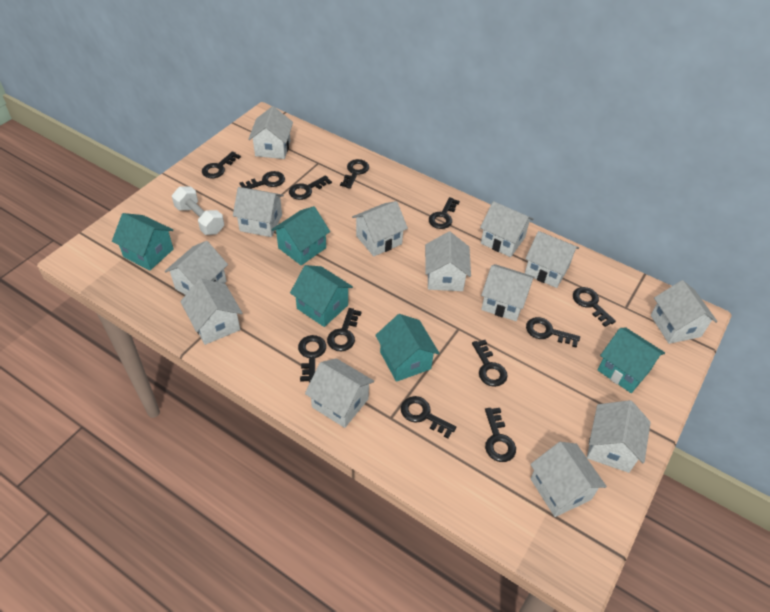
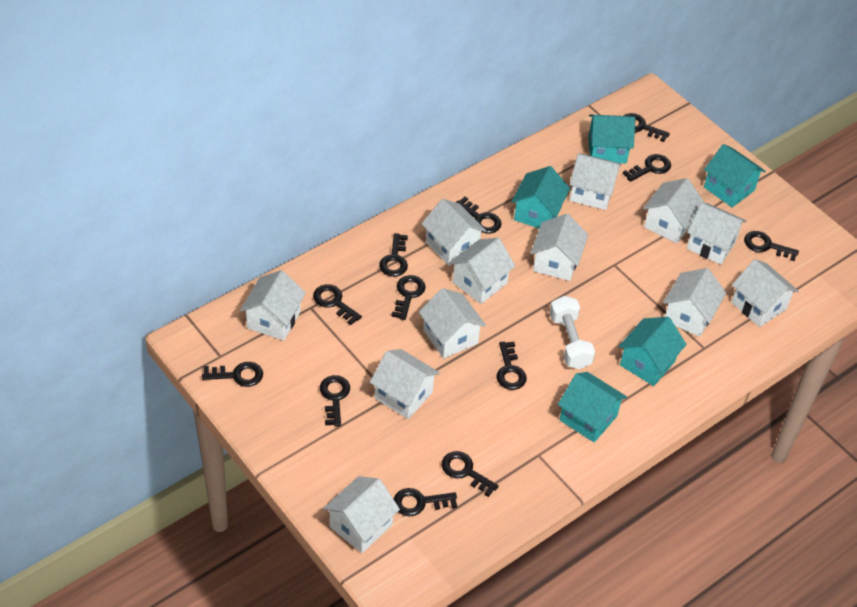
white house: 13 -> 12

